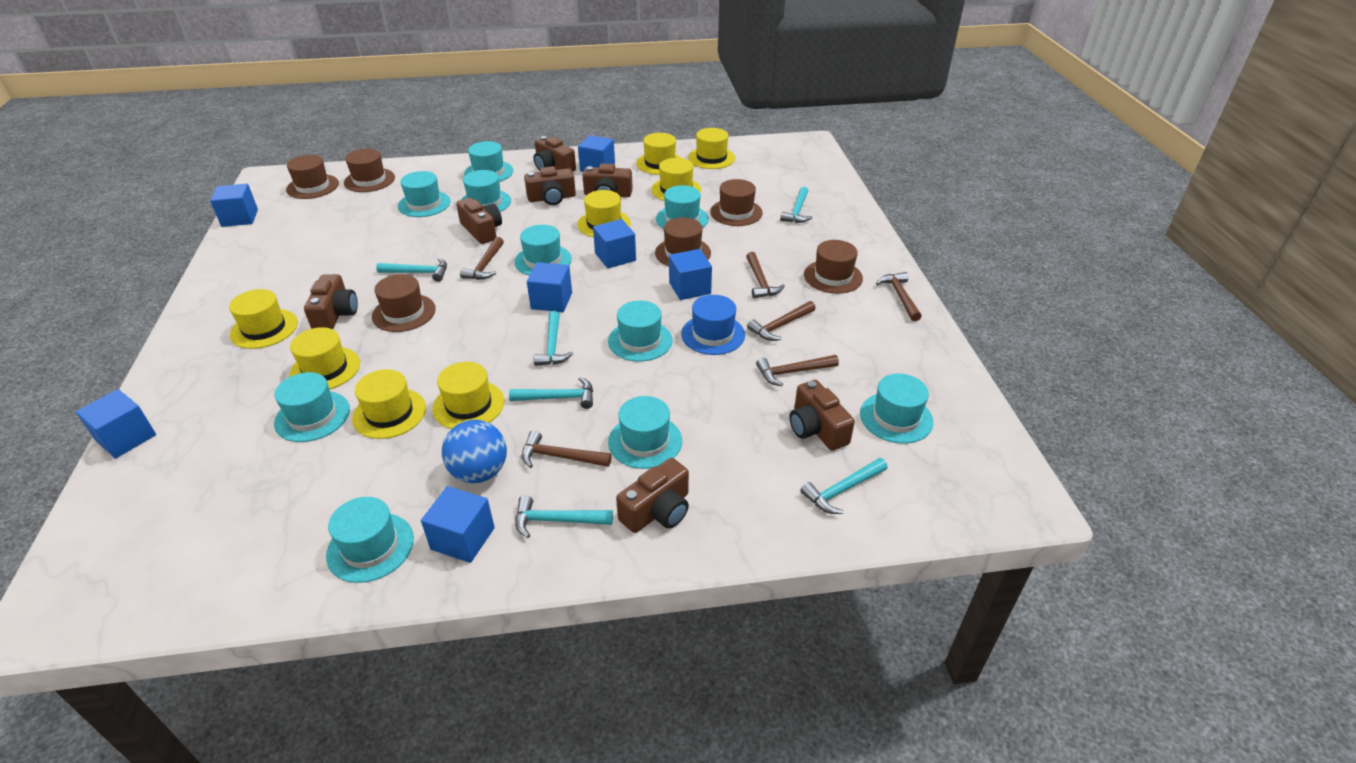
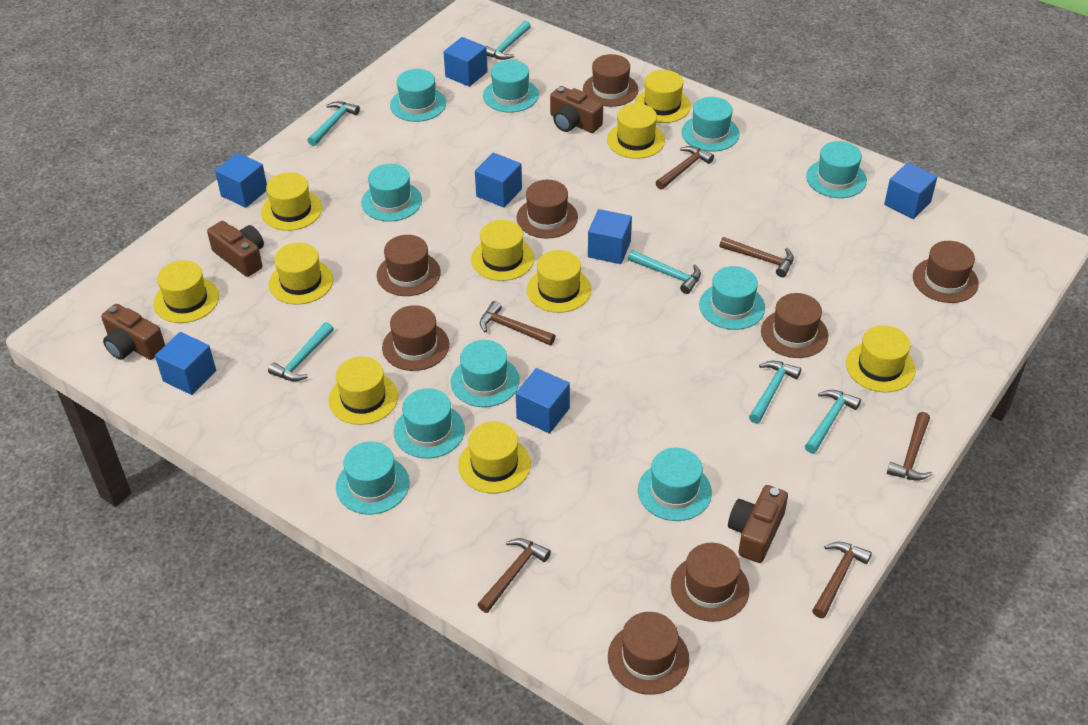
blue ball: 1 -> 0
blue hat: 1 -> 0
brown camera: 7 -> 4
brown hat: 6 -> 8
yellow hat: 8 -> 10

